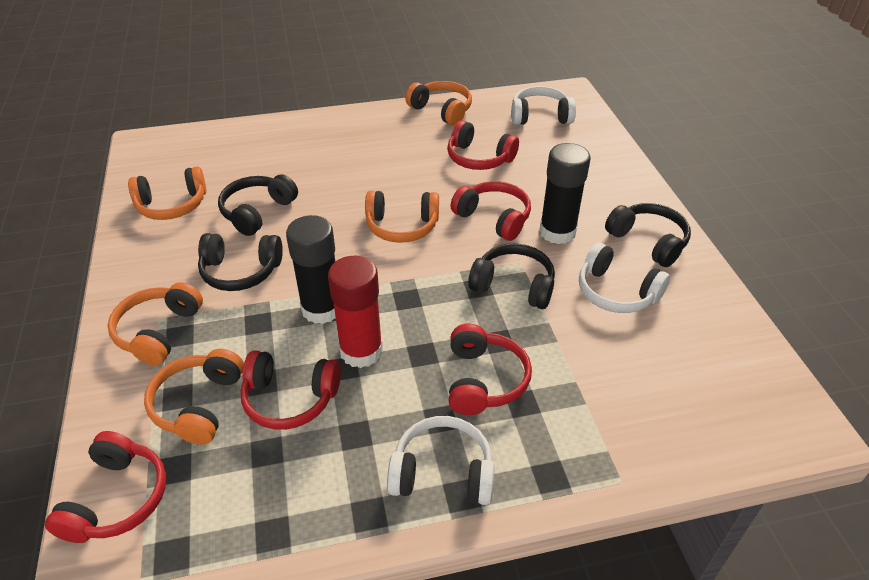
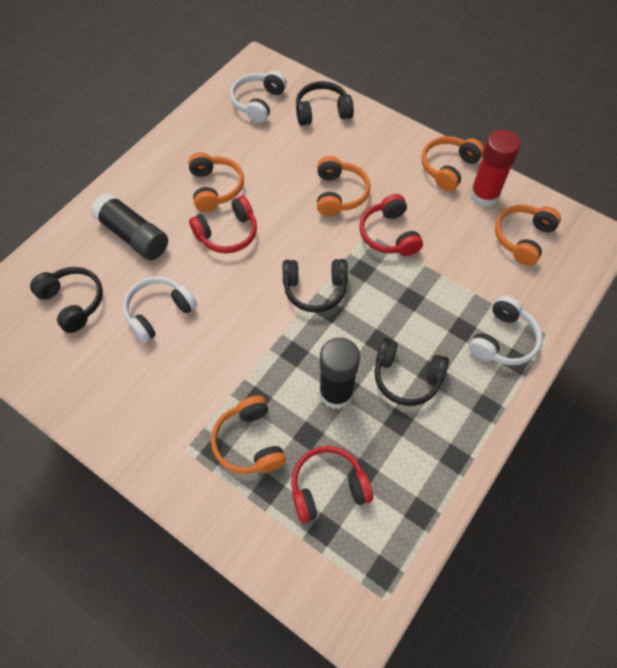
red headphones: 5 -> 3

